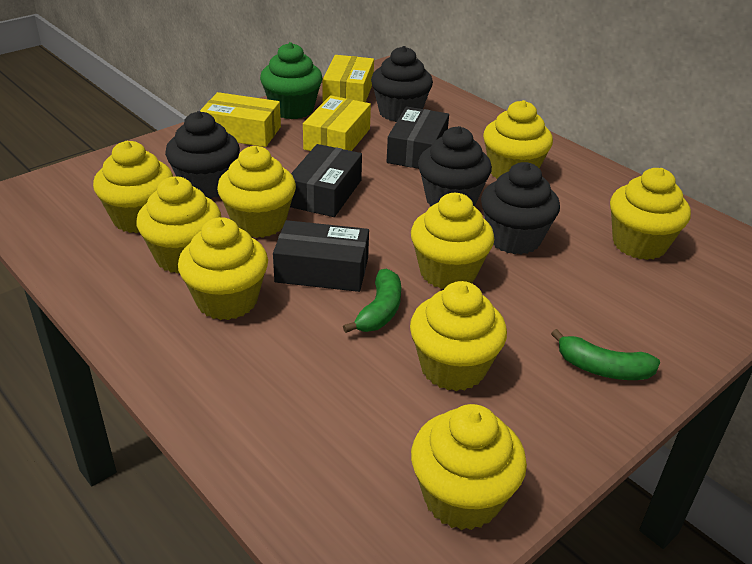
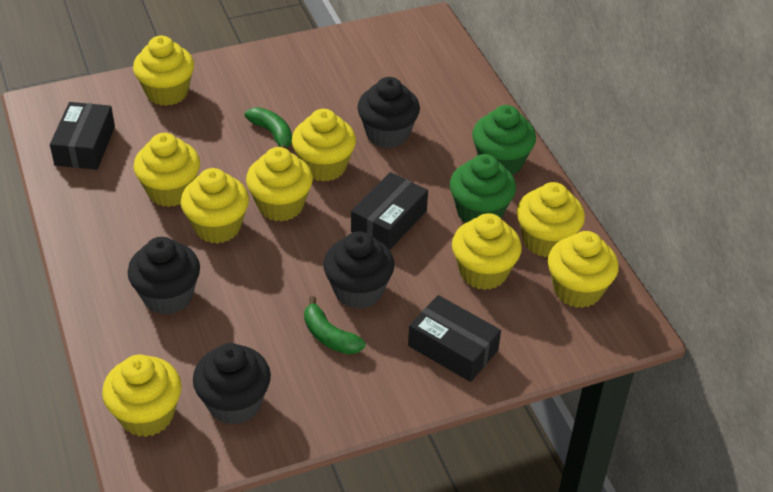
green cupcake: 1 -> 2
yellow box: 3 -> 0

